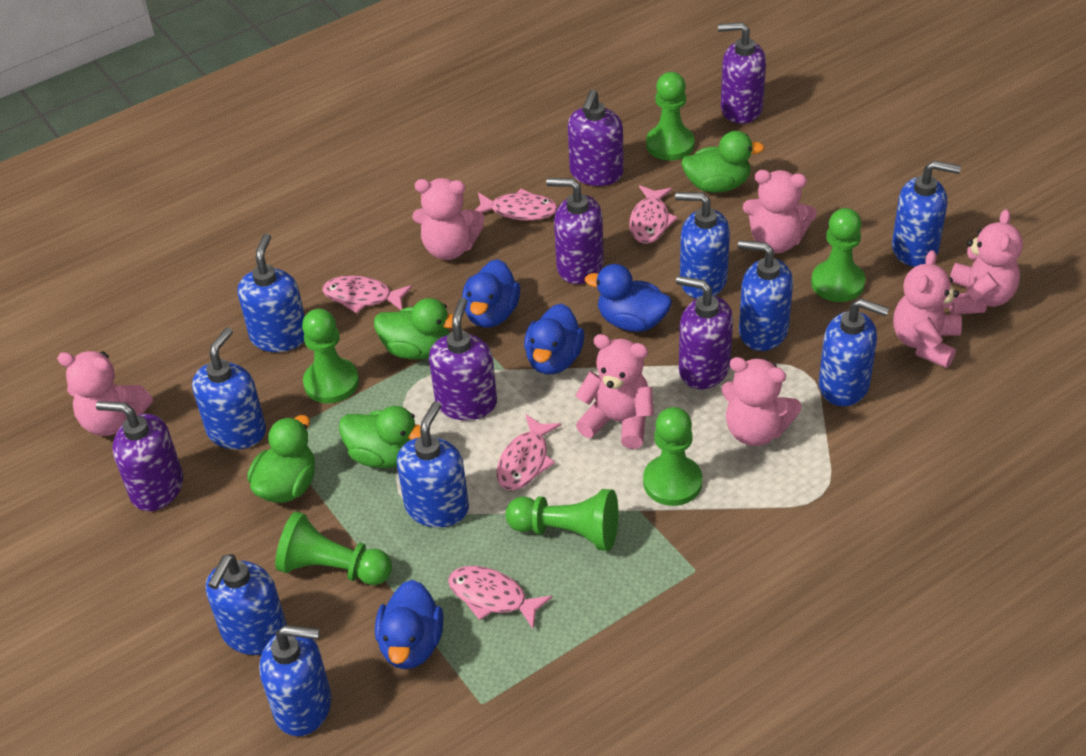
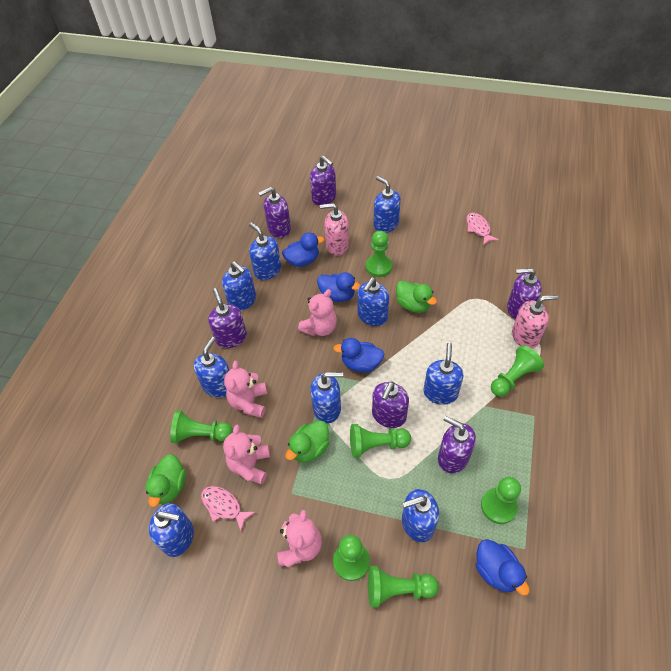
green duck: 4 -> 3
green pawn: 6 -> 7
pink fish: 5 -> 2
pink soap dispenser: 0 -> 2
pink teddy bear: 7 -> 4

